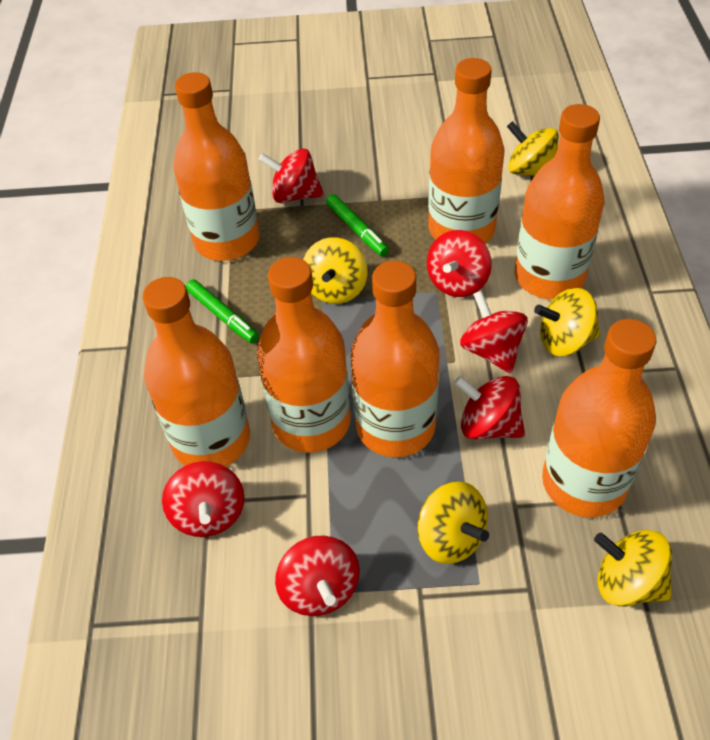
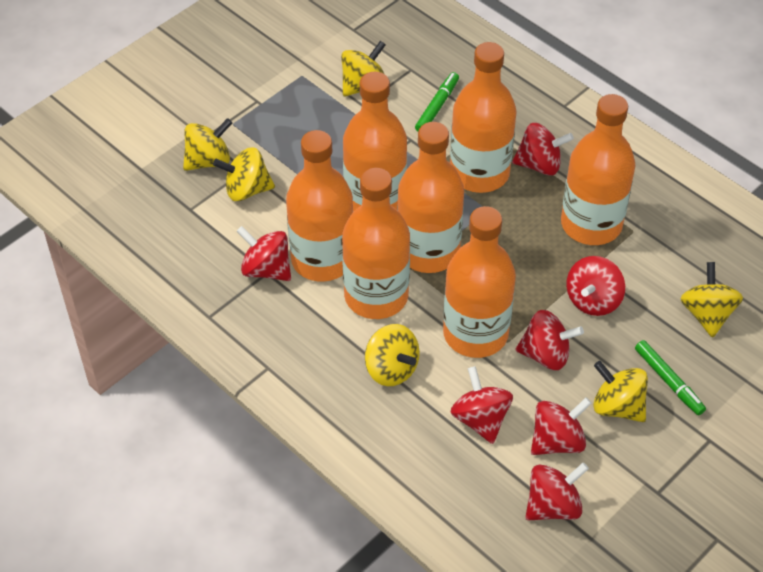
red spinning top: 6 -> 7
yellow spinning top: 5 -> 6

